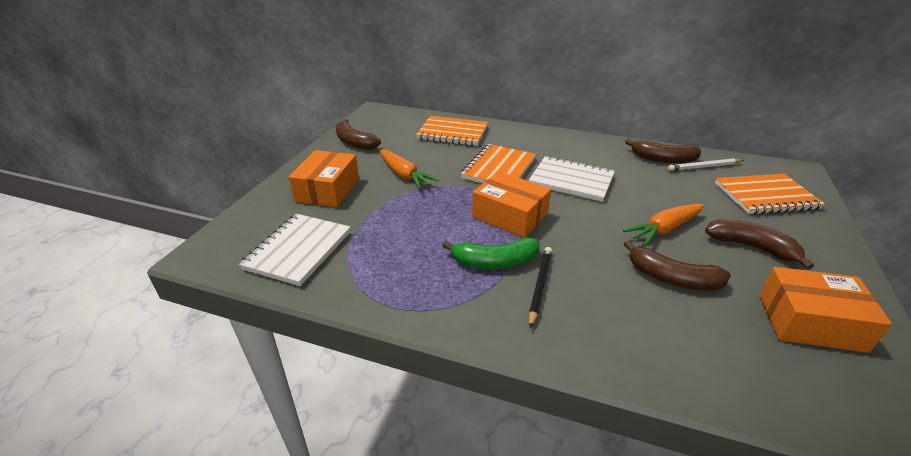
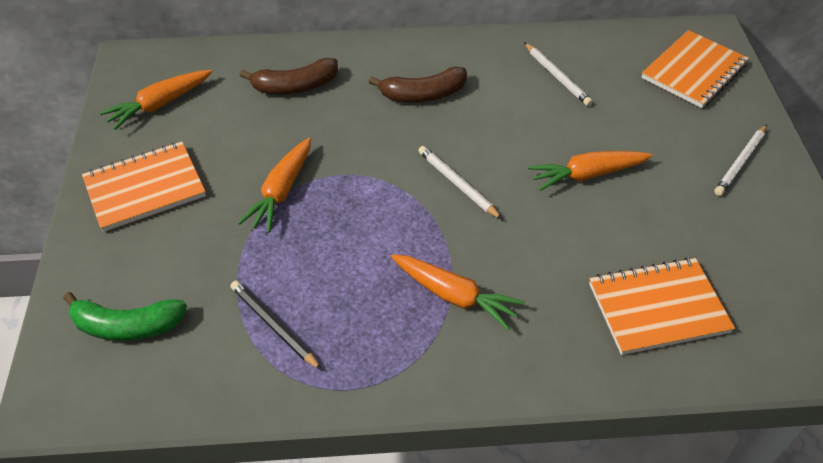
brown banana: 4 -> 2
orange box: 3 -> 0
orange carrot: 2 -> 4
white notebook: 2 -> 0
white pencil: 1 -> 3

